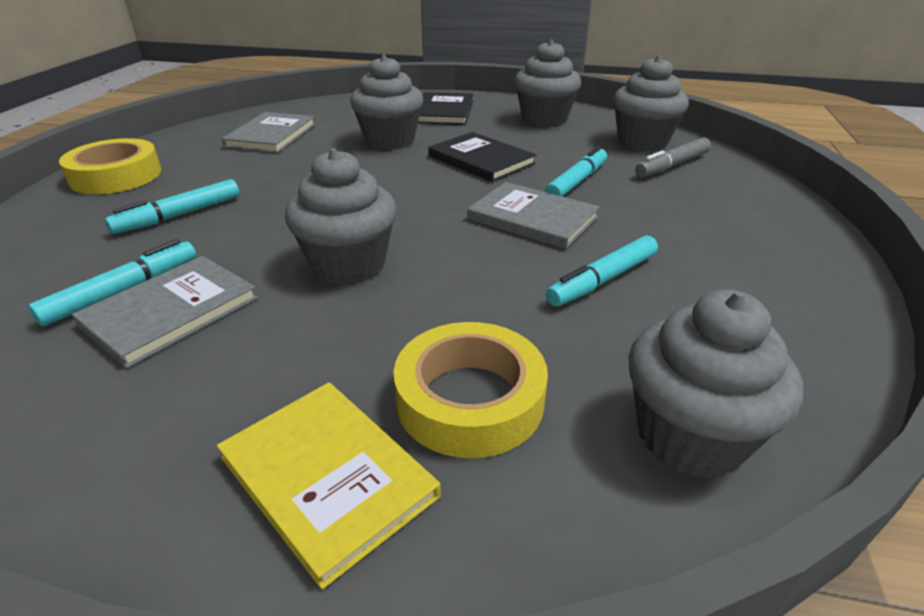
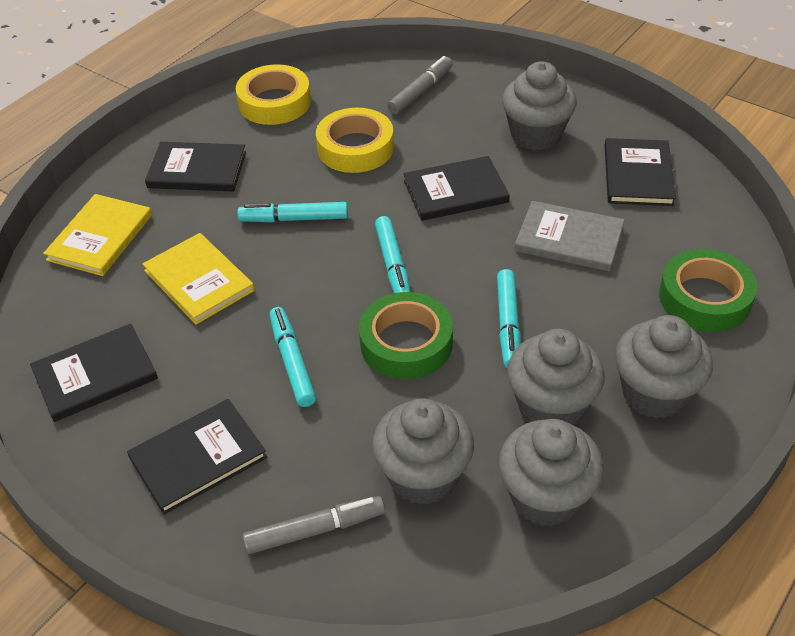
black book: 2 -> 5
green tape: 0 -> 2
grey book: 3 -> 1
grey marker: 1 -> 2
yellow book: 1 -> 2

